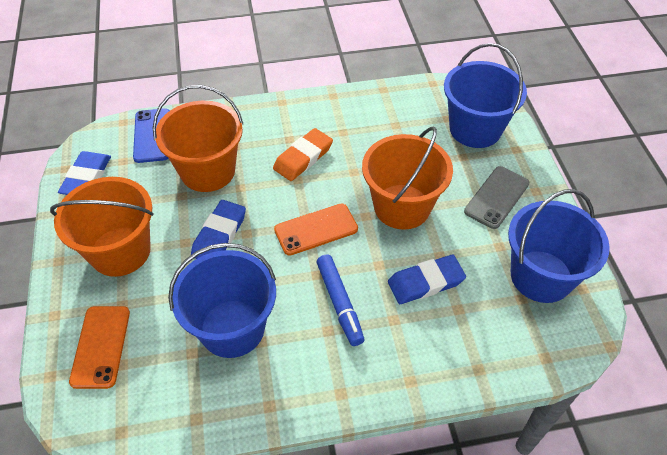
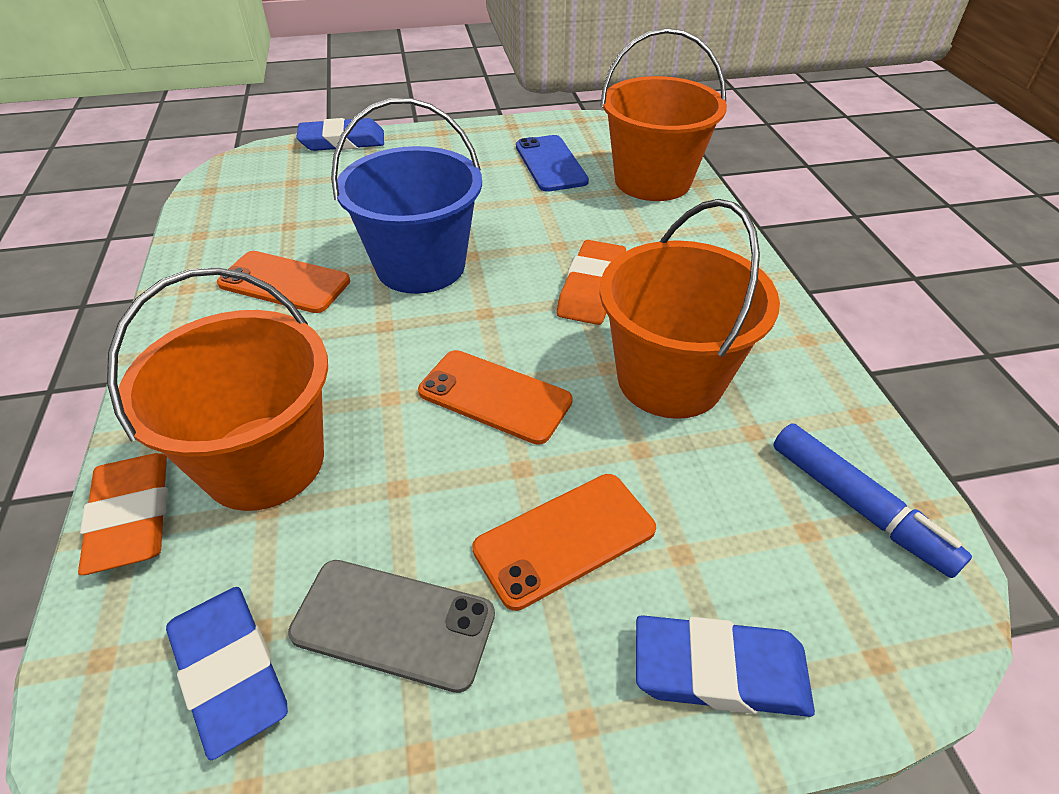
blue bucket: 3 -> 1
orange eraser: 1 -> 2
orange phone: 2 -> 3

